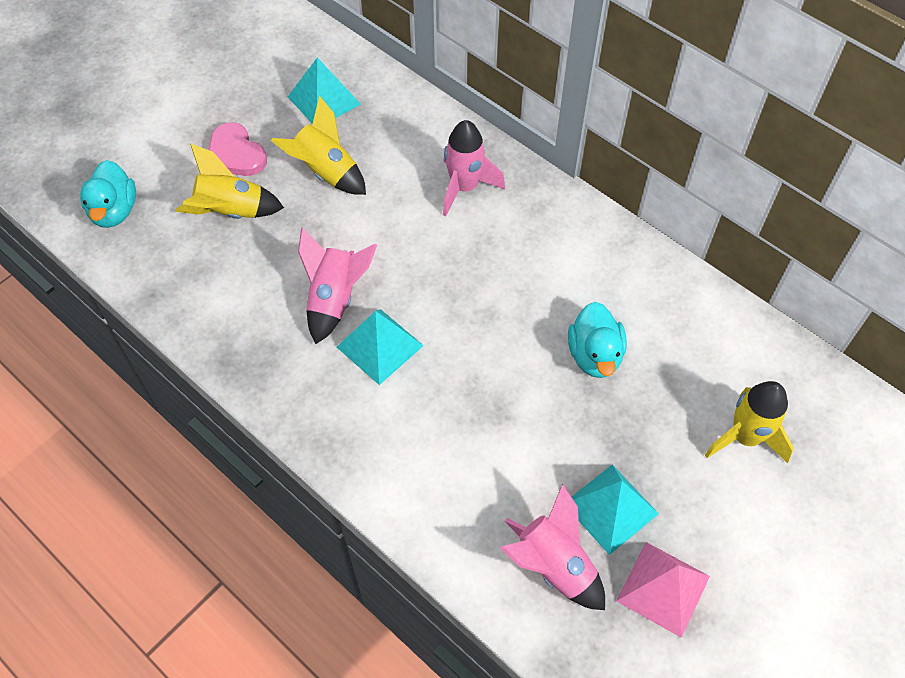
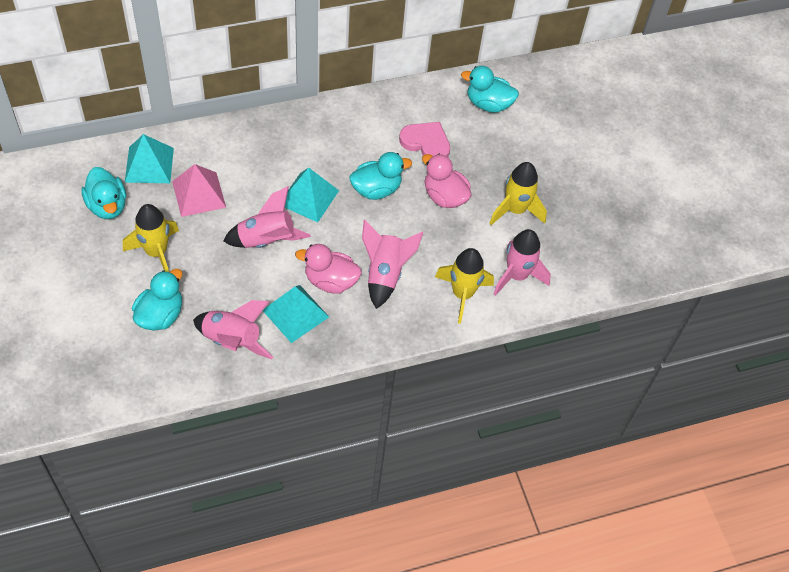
pink duck: 0 -> 2
pink rocket: 3 -> 4
turquoise duck: 2 -> 4

